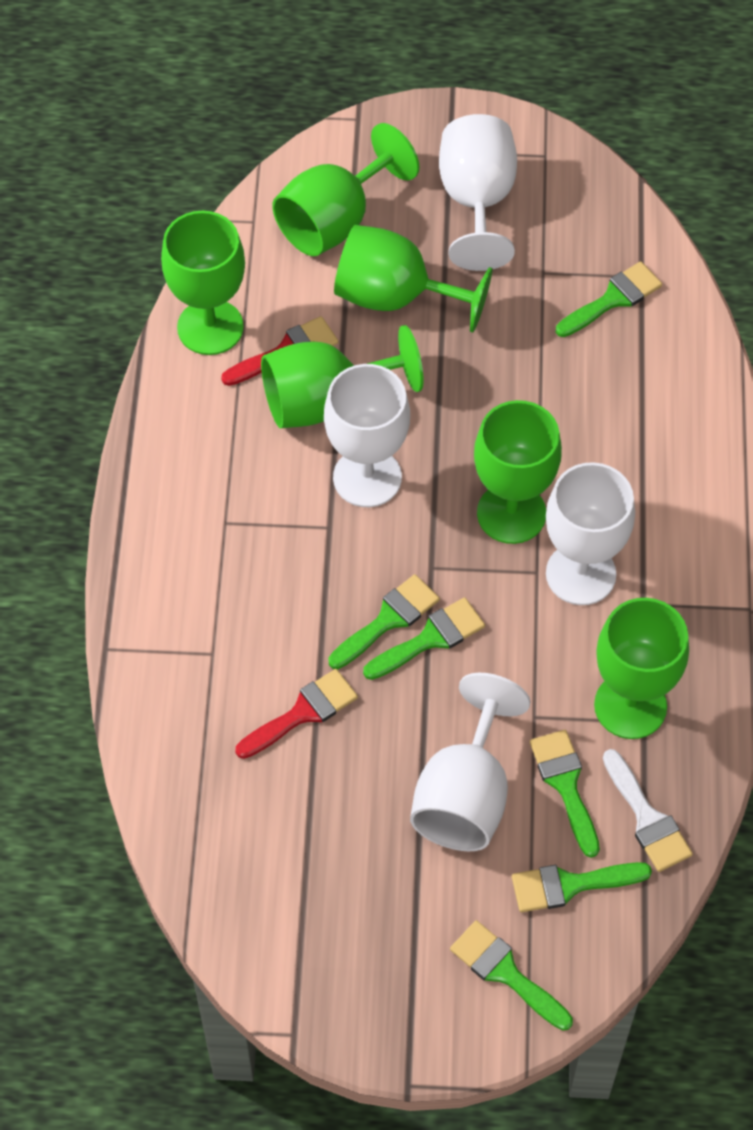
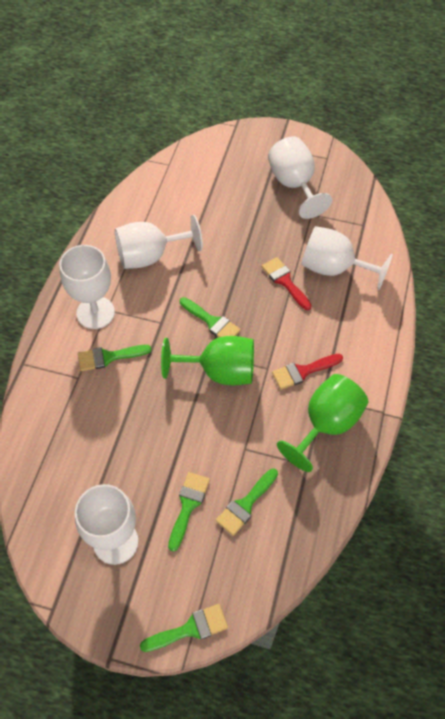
green brush: 6 -> 5
green goblet: 6 -> 2
white brush: 1 -> 0
white goblet: 4 -> 5

